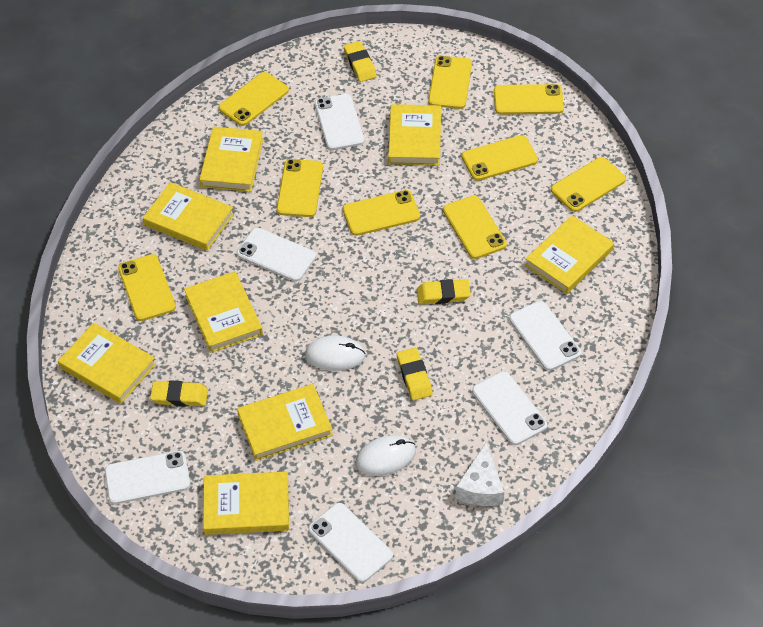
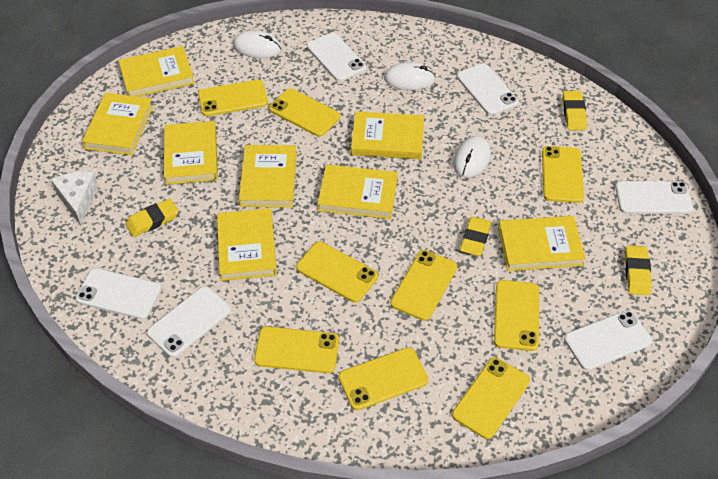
white mouse: 2 -> 3

